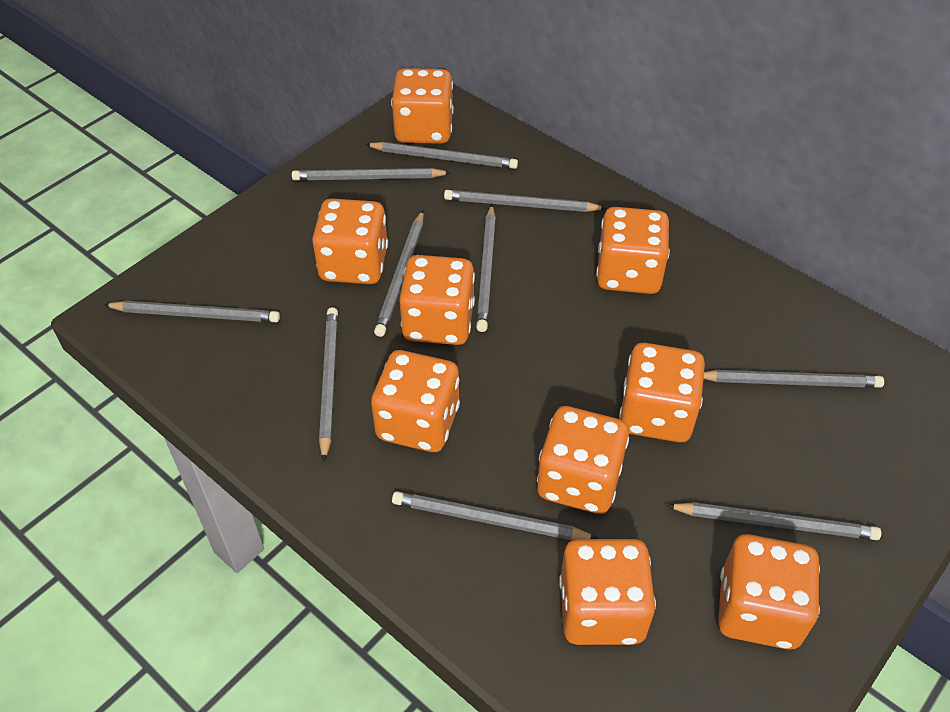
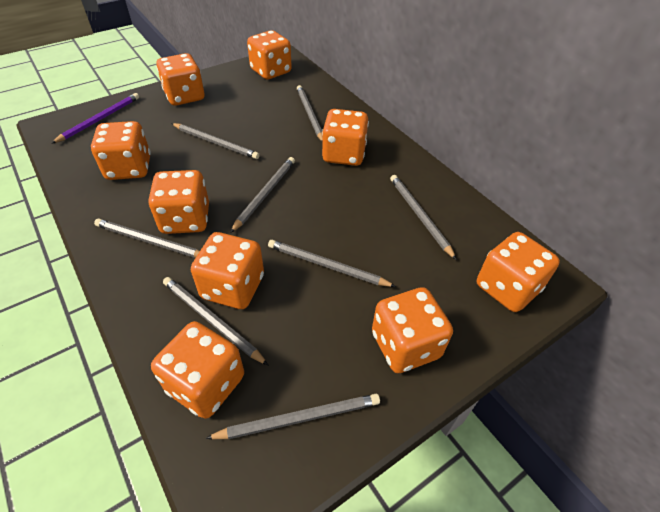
grey pencil: 10 -> 8
purple pencil: 0 -> 1

